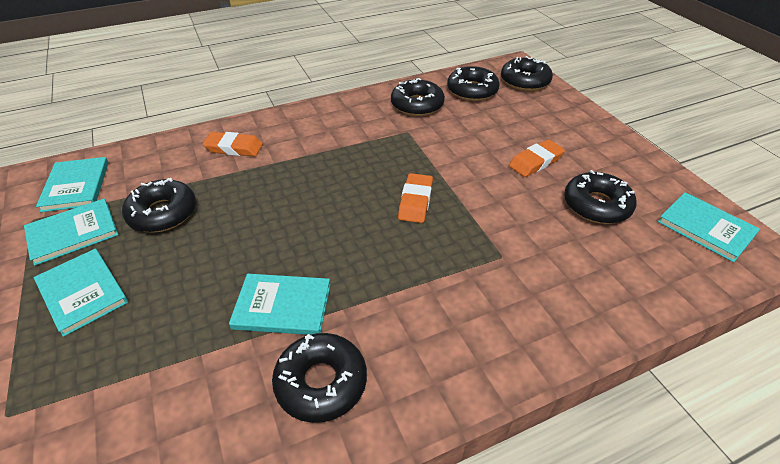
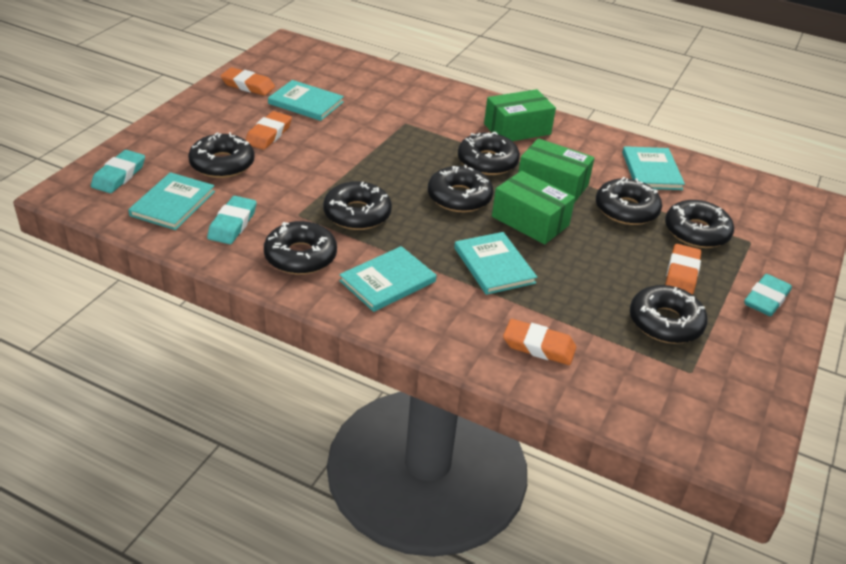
black donut: 6 -> 8
green box: 0 -> 3
orange eraser: 3 -> 4
turquoise eraser: 0 -> 3

